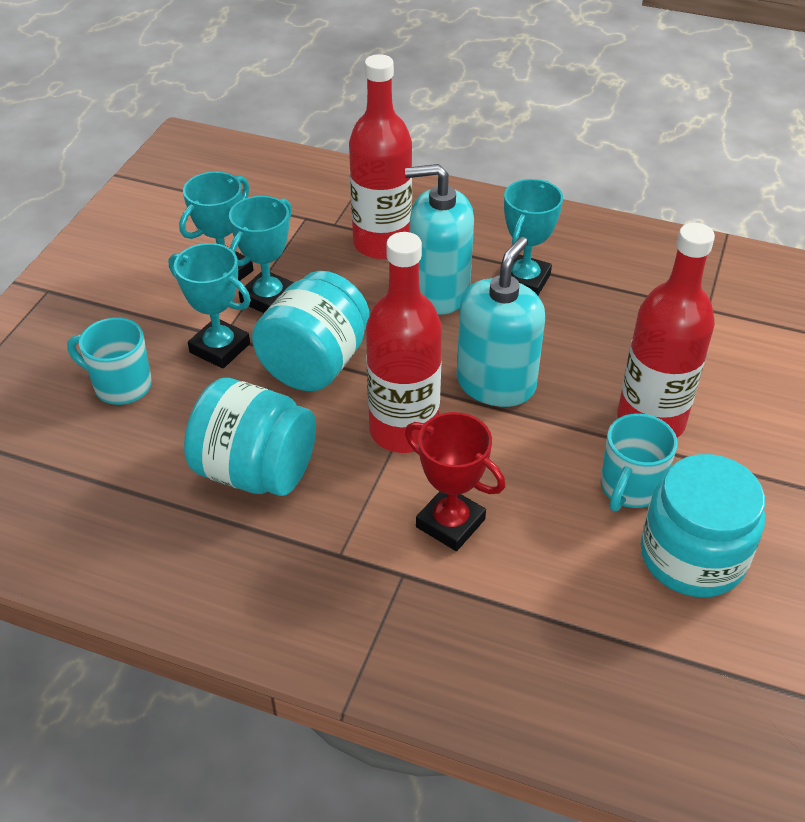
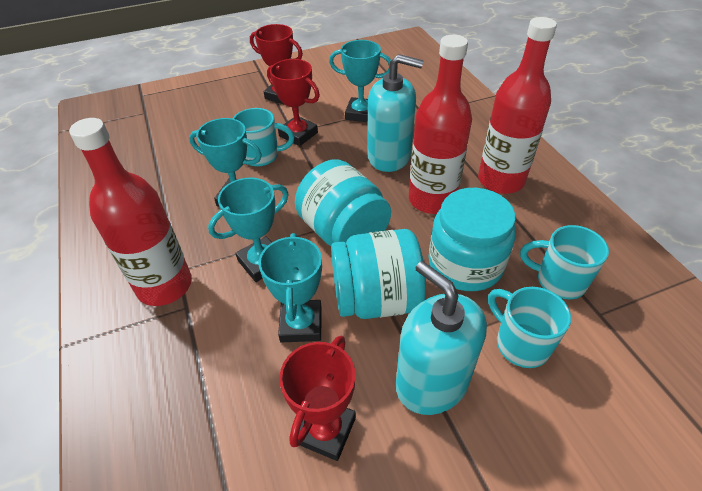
red trophy: 1 -> 3
turquoise mug: 2 -> 3

